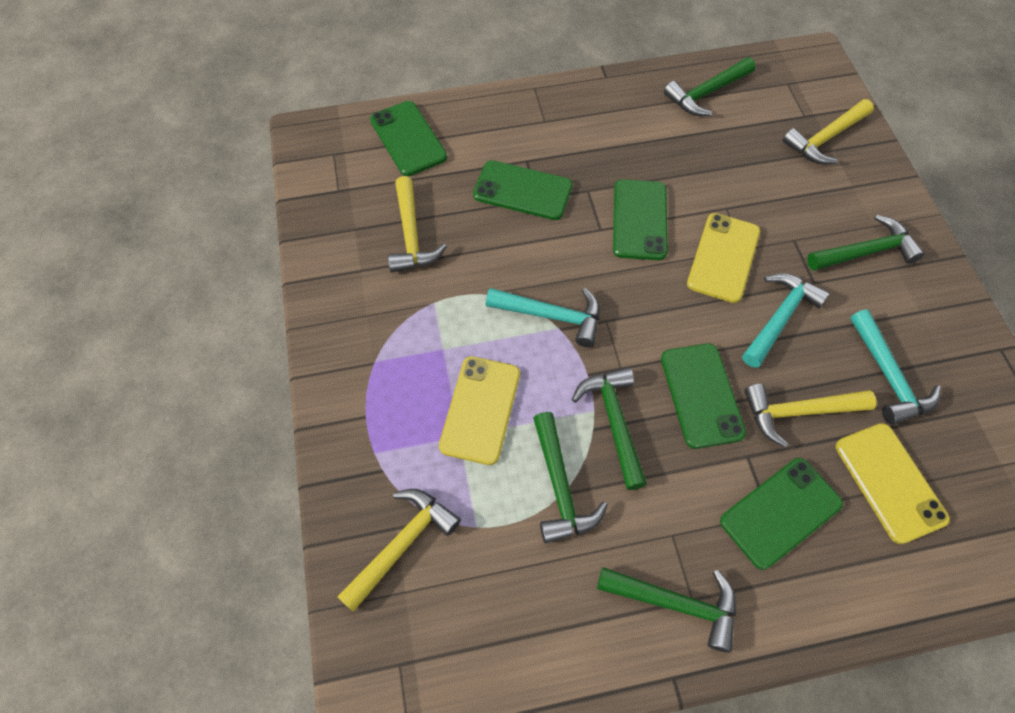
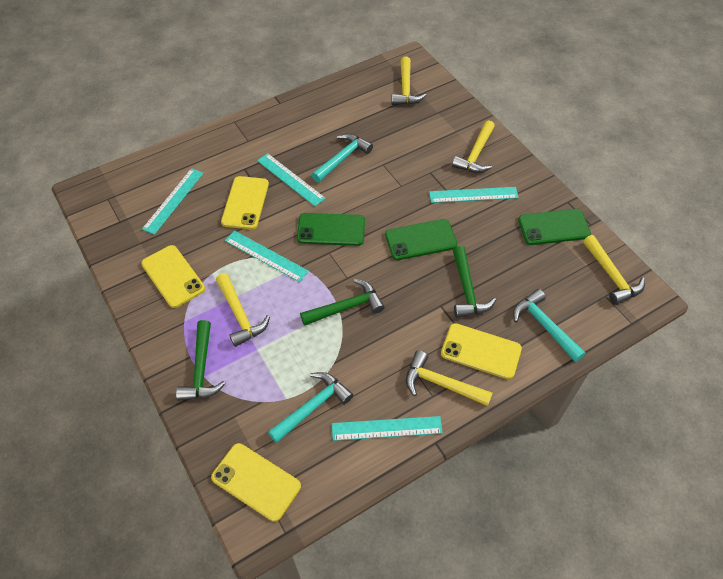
green hammer: 5 -> 3
green phone: 5 -> 3
turquoise ruler: 0 -> 5
yellow hammer: 4 -> 5
yellow phone: 3 -> 4

